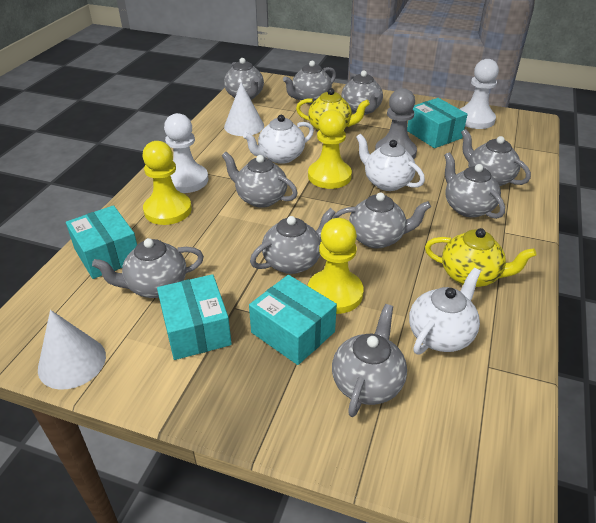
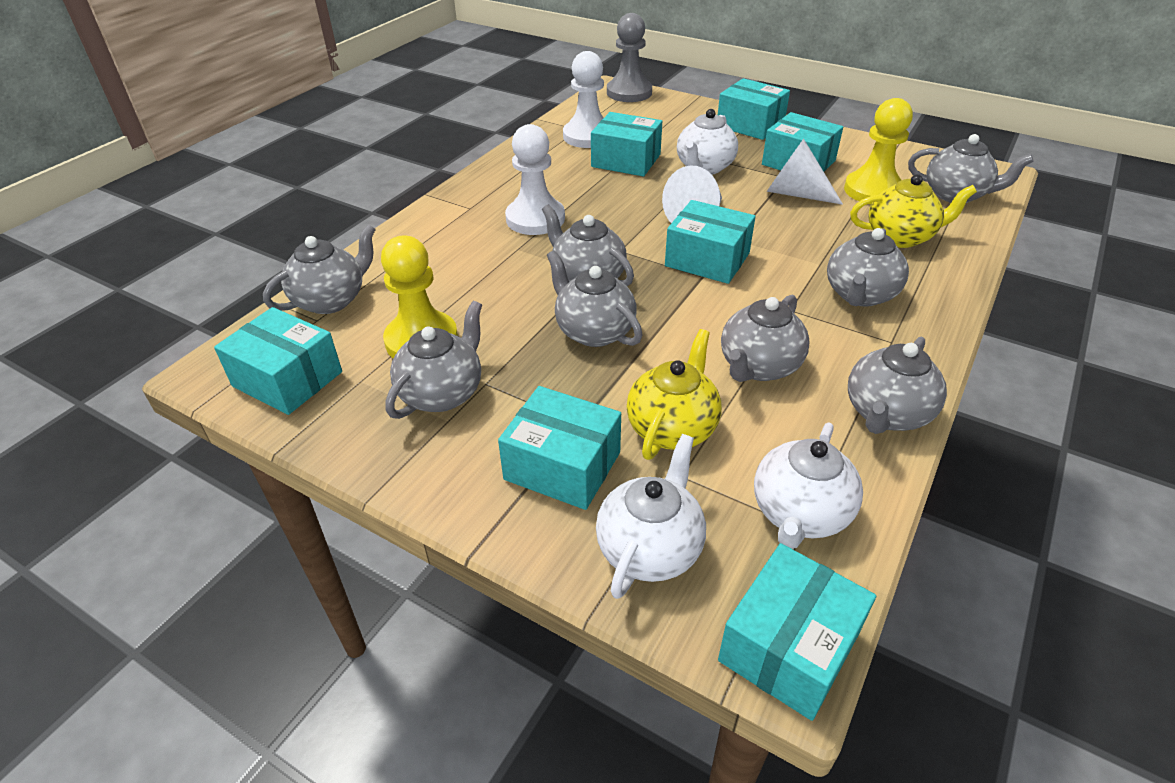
grey teapot: 10 -> 8
turquoise box: 4 -> 7
yellow pawn: 3 -> 2

